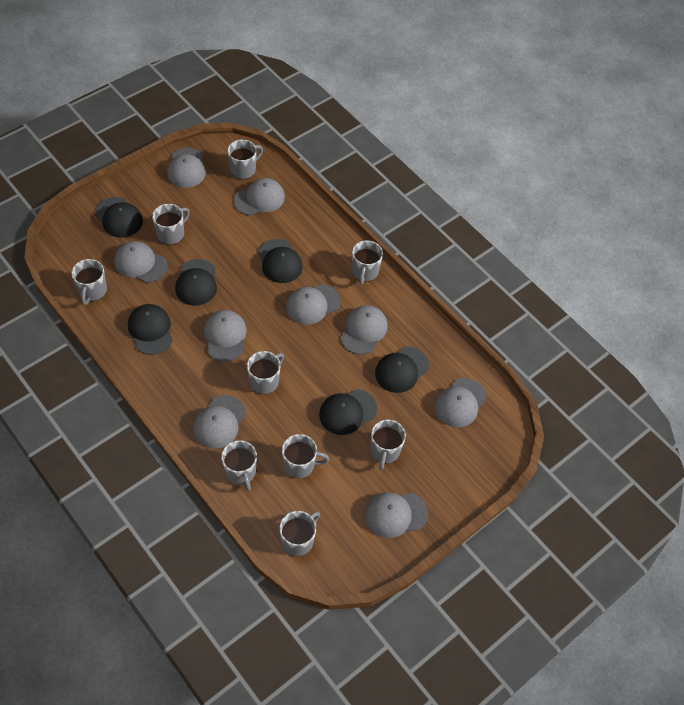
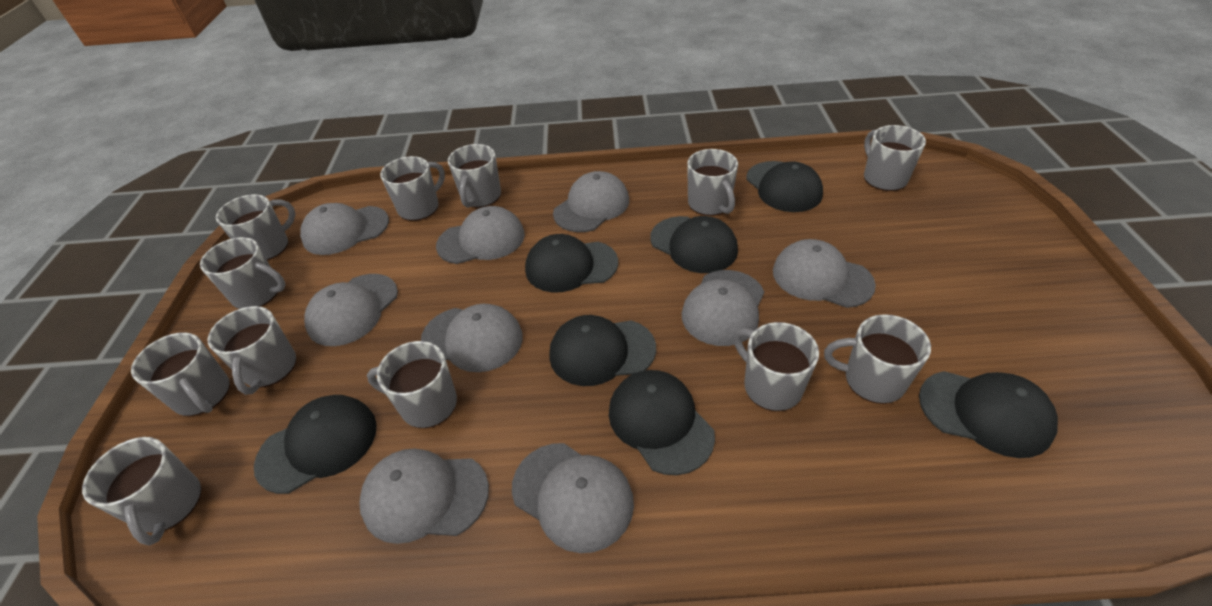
black cap: 6 -> 7
grey mug: 9 -> 12

